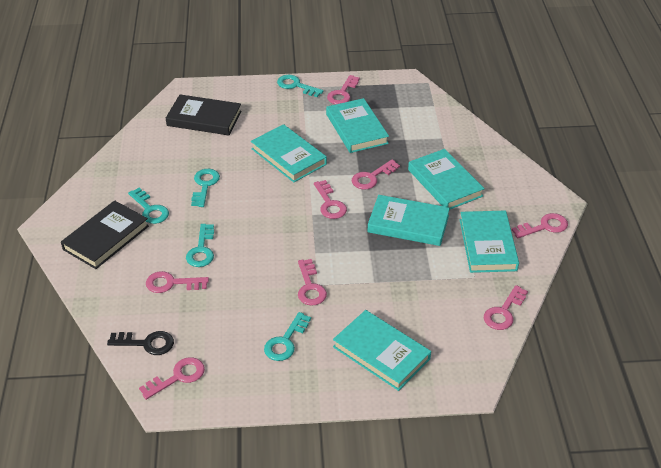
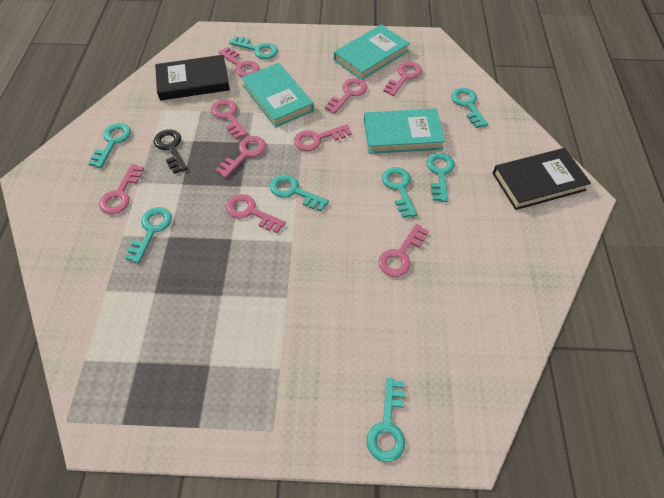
pink key: 8 -> 9
turquoise book: 6 -> 3
turquoise key: 5 -> 8

